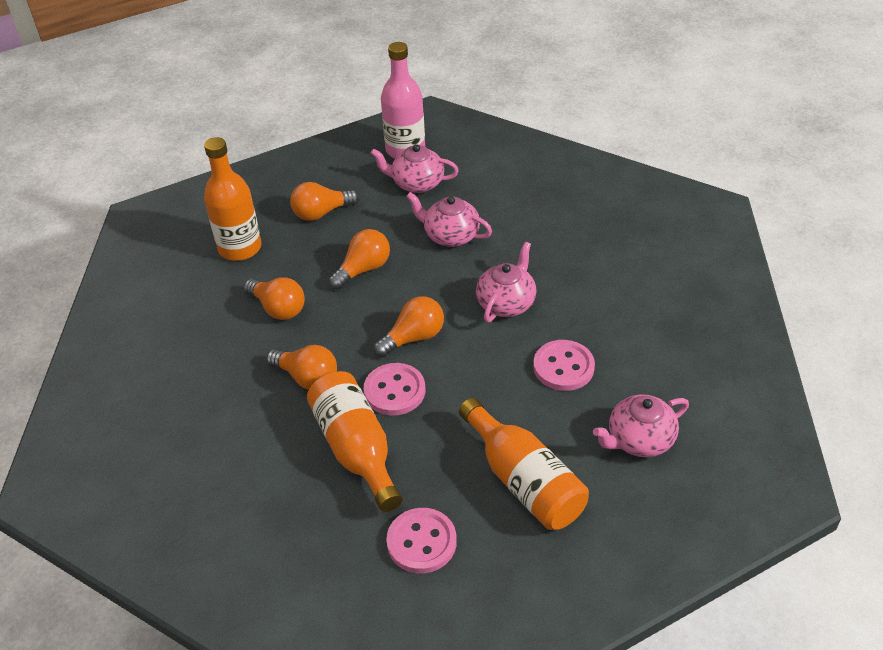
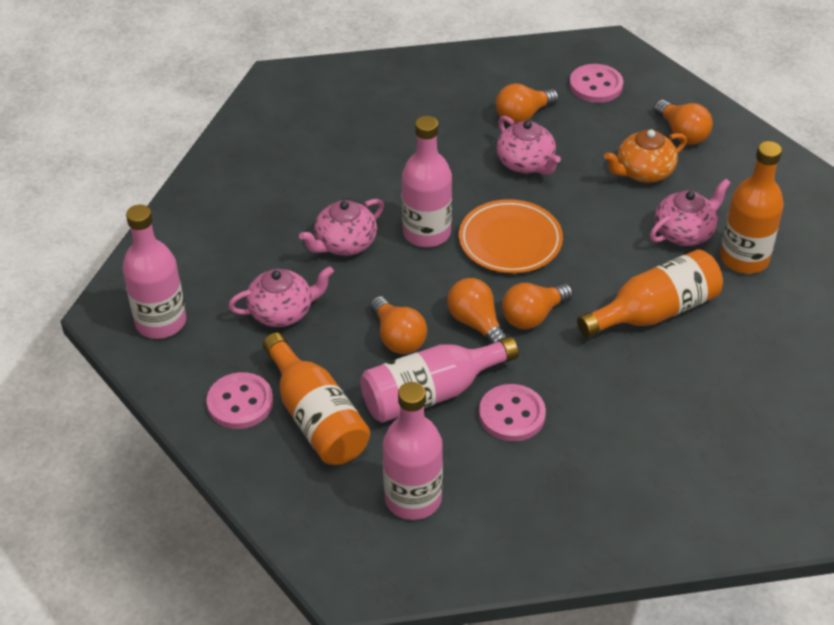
orange plate: 0 -> 1
orange teapot: 0 -> 1
pink bottle: 1 -> 4

